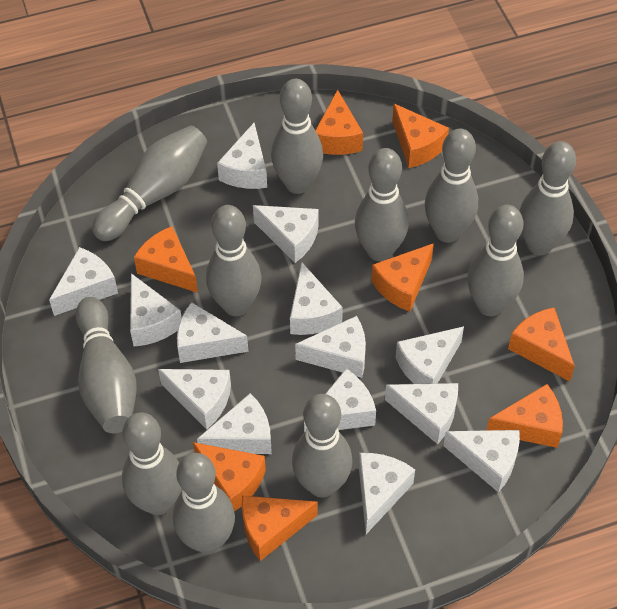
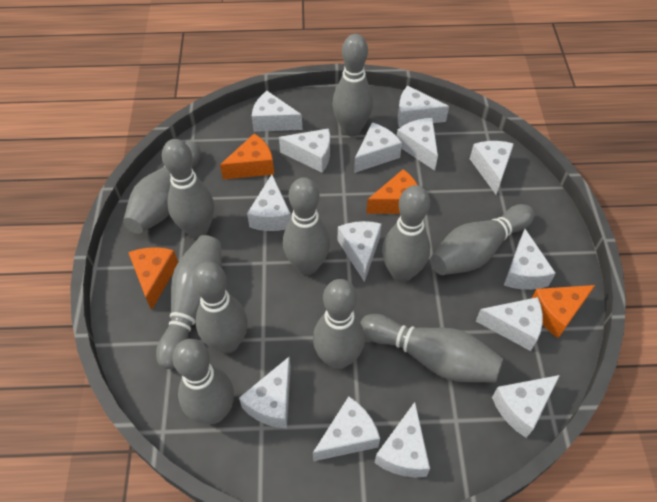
orange cheese: 8 -> 4

